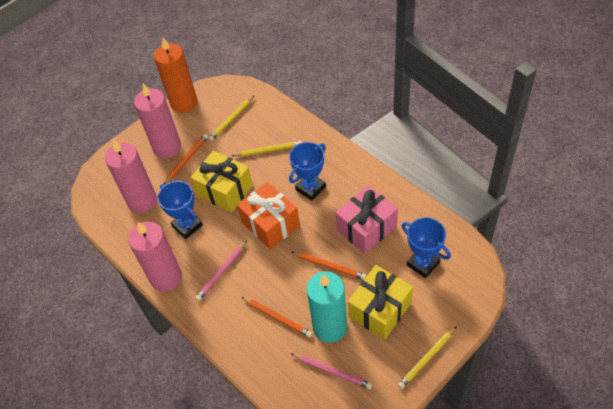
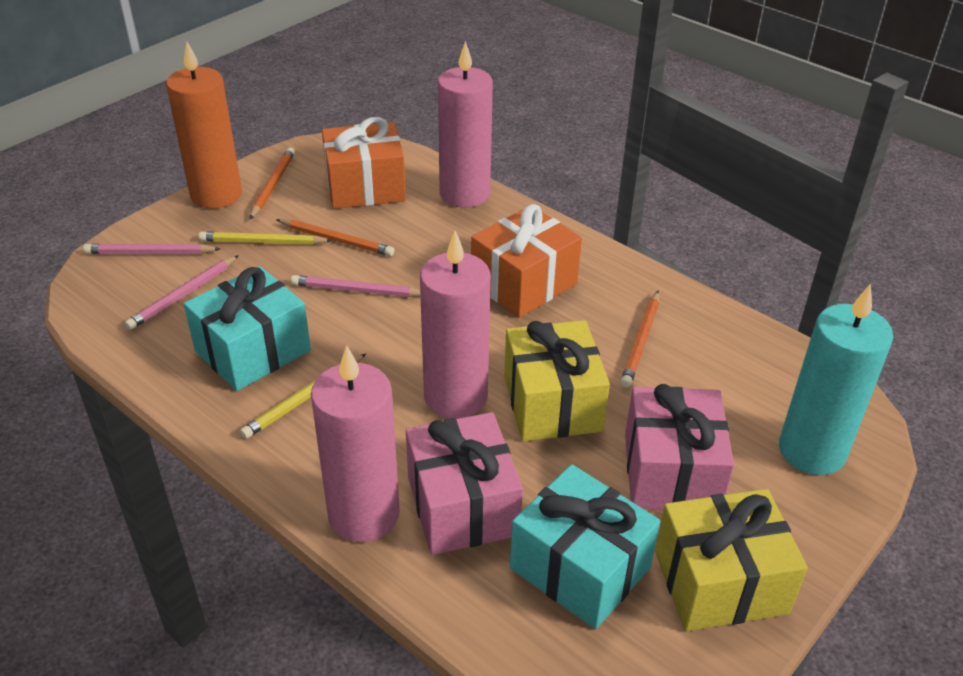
blue trophy: 3 -> 0
orange gift: 1 -> 2
pink gift: 1 -> 2
pink pencil: 2 -> 3
turquoise gift: 0 -> 2
yellow pencil: 3 -> 2

